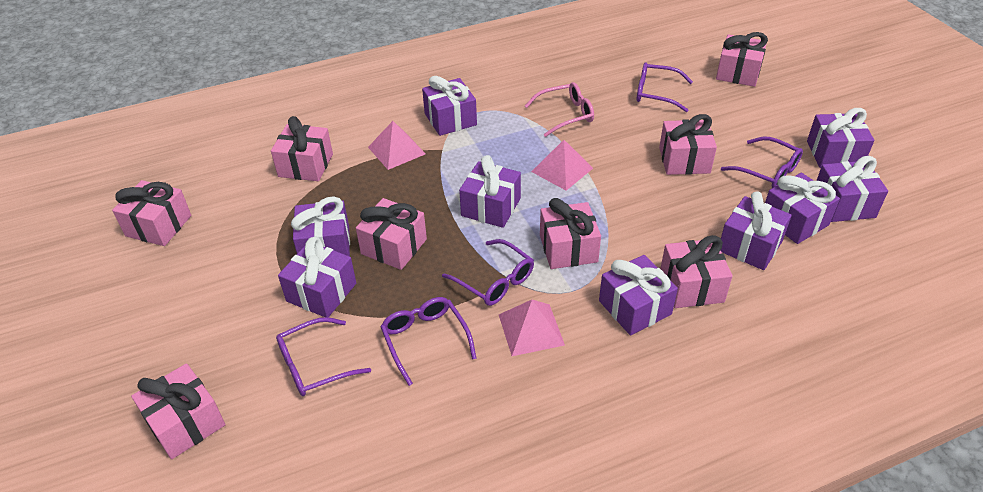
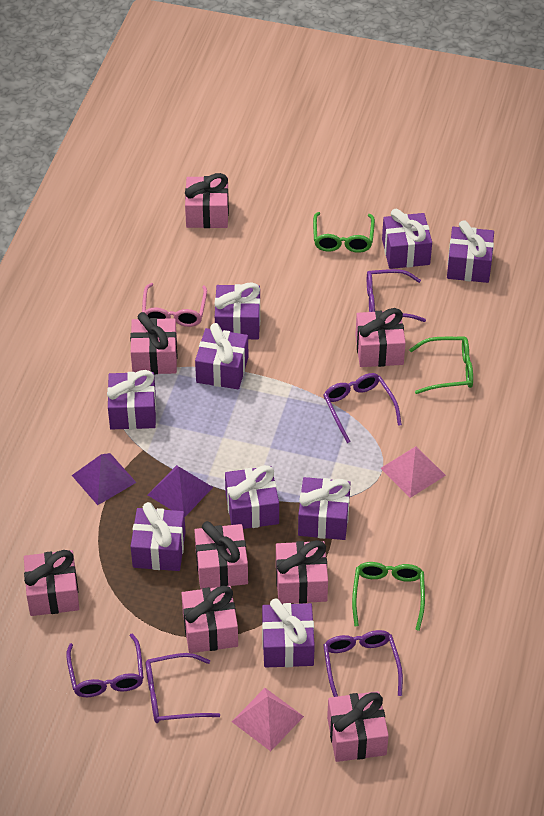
green glasses: 0 -> 3
pink pyramid: 3 -> 2
purple pyramid: 0 -> 2

